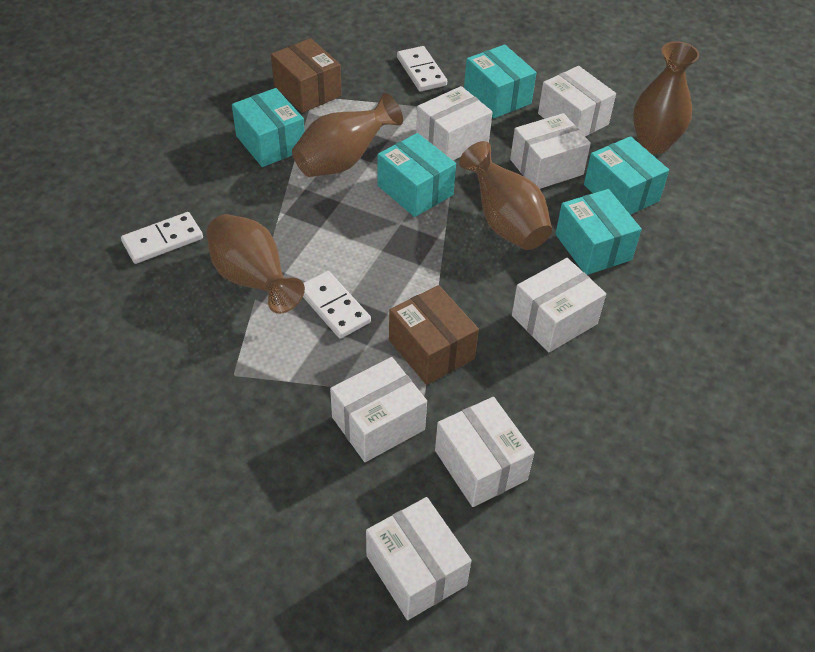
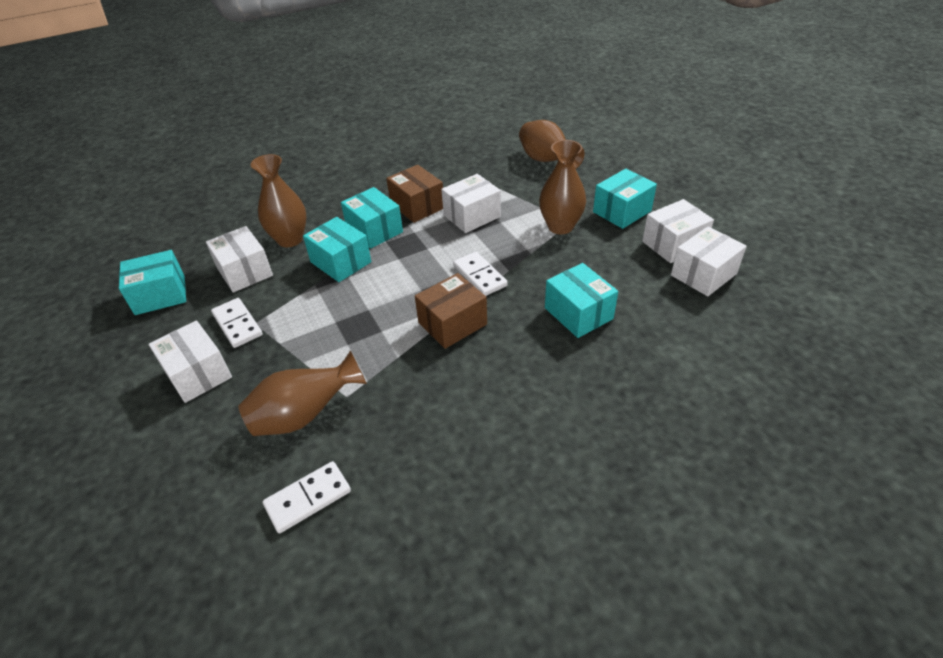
white box: 7 -> 5

